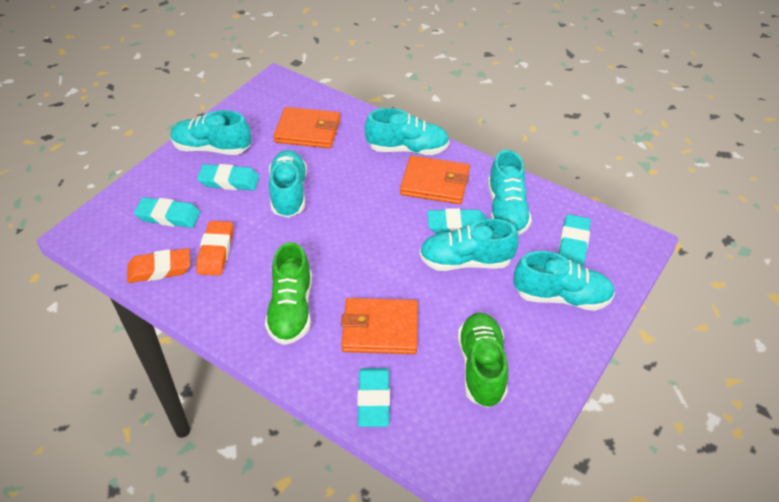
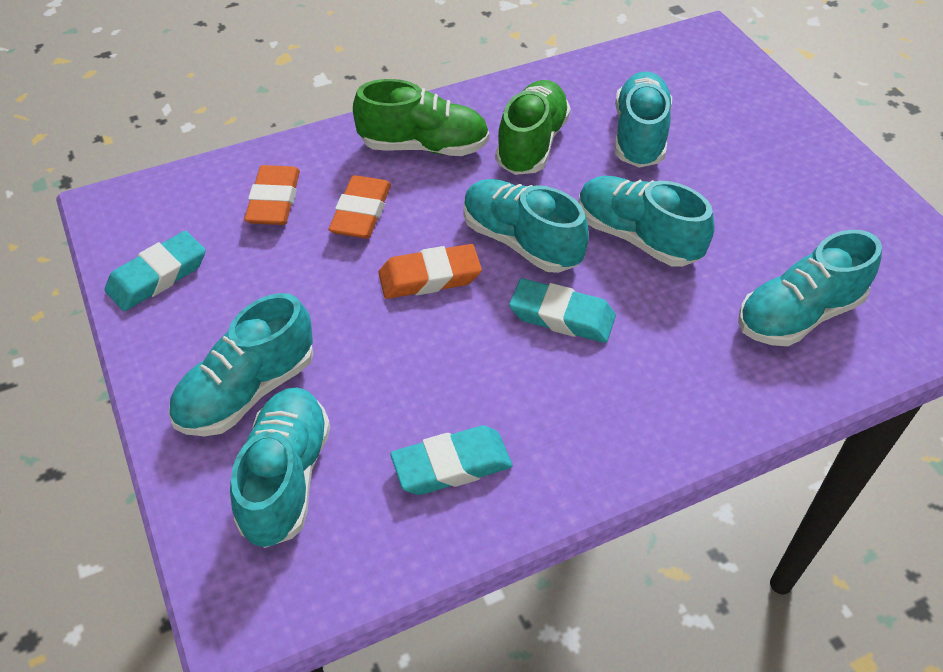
orange eraser: 2 -> 3
orange wallet: 3 -> 0
turquoise eraser: 5 -> 3

